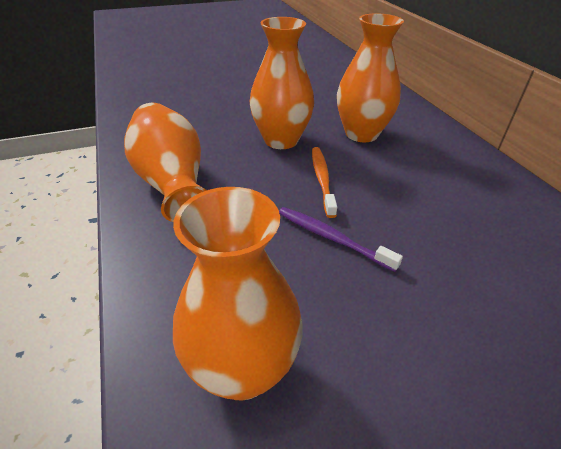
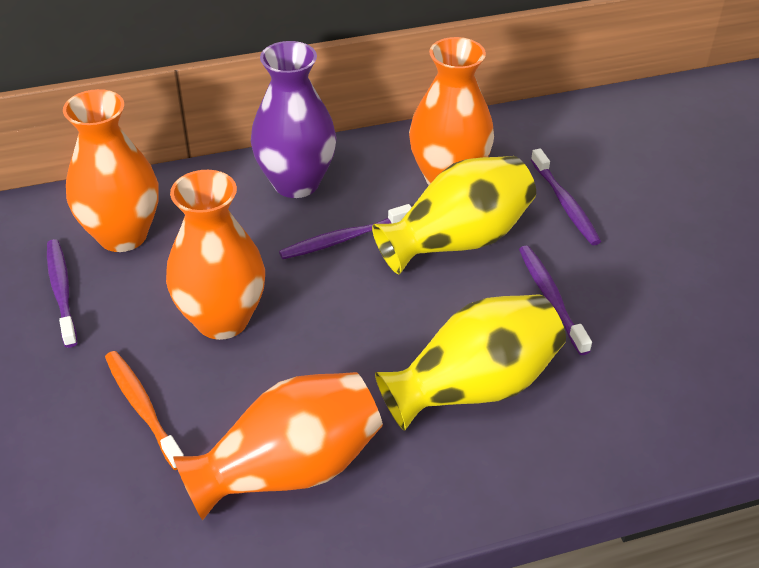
purple toothbrush: 1 -> 4
purple vase: 0 -> 1
yellow vase: 0 -> 2

